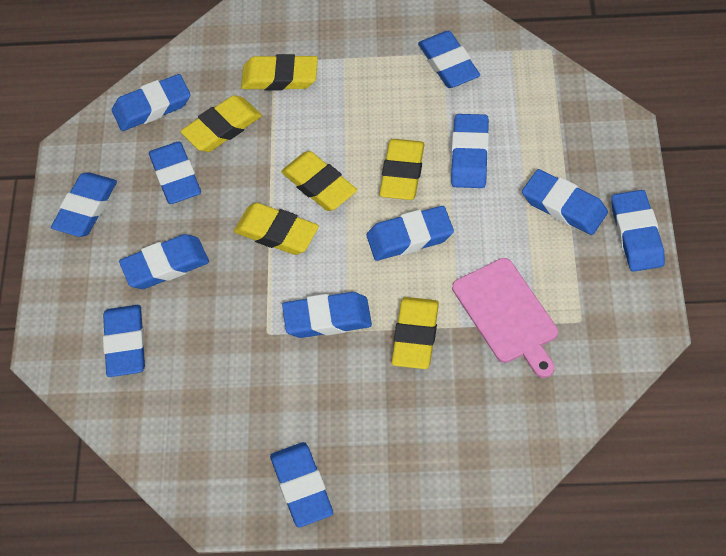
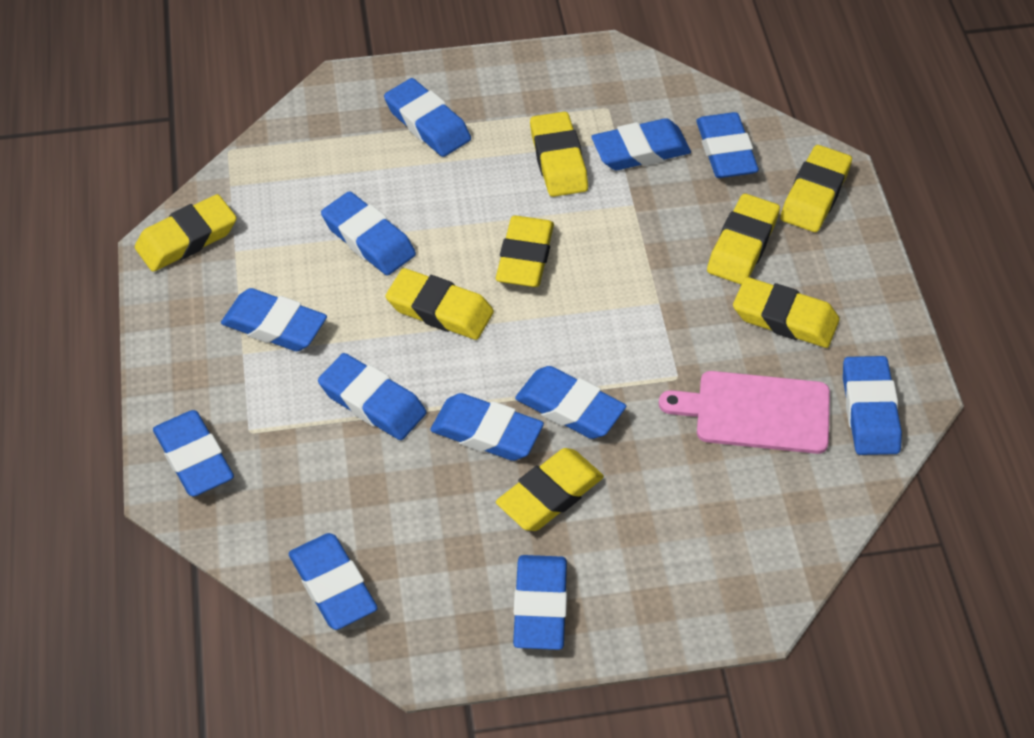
yellow eraser: 6 -> 8

